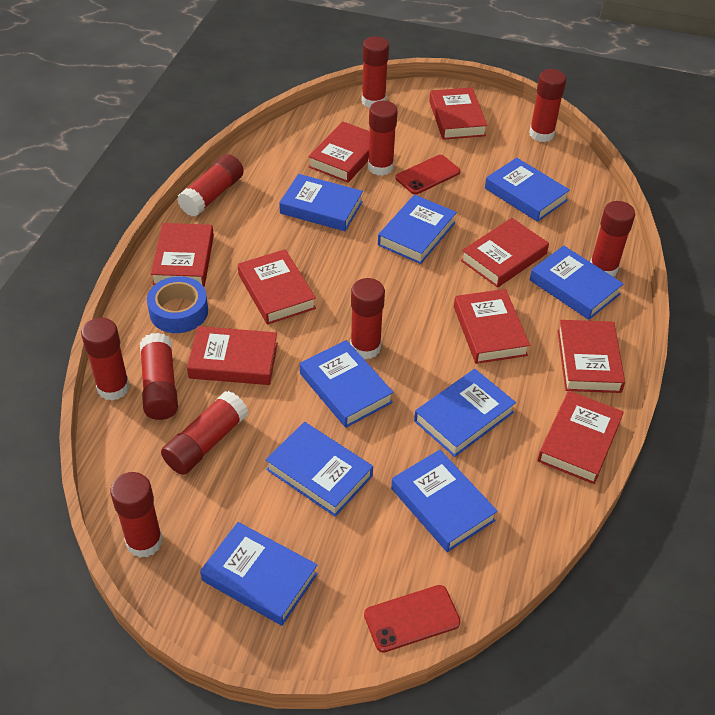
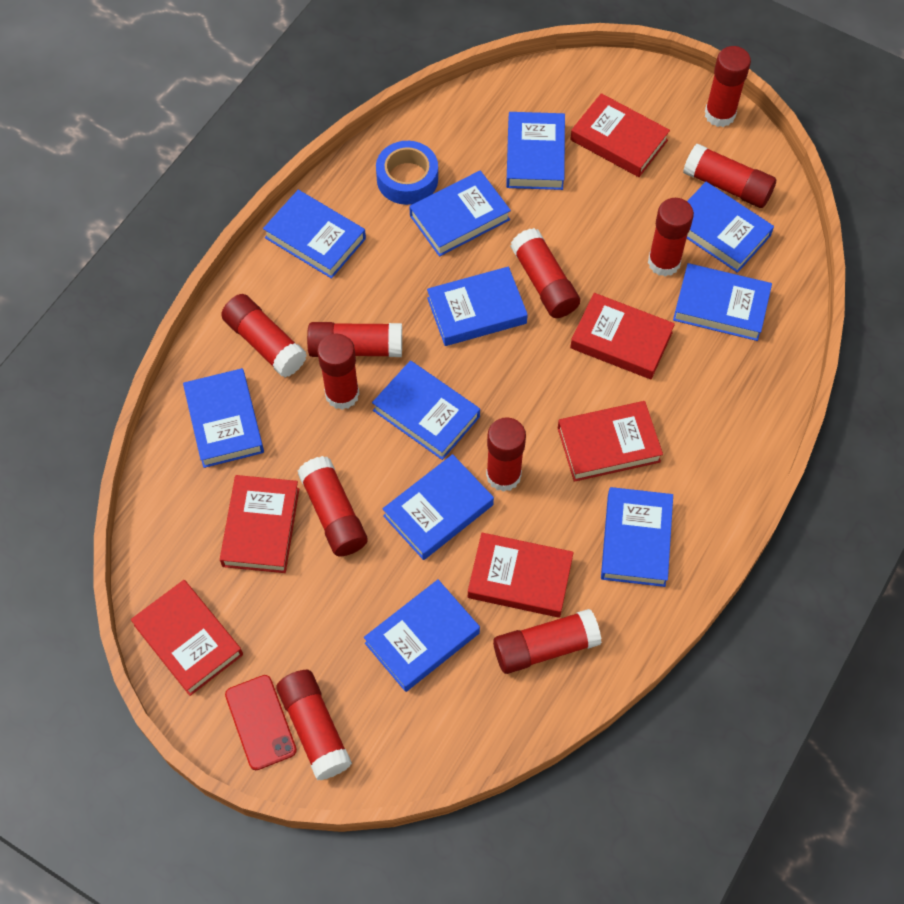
blue book: 9 -> 11
red book: 9 -> 6
red glue stick: 10 -> 11
red phone: 2 -> 1

